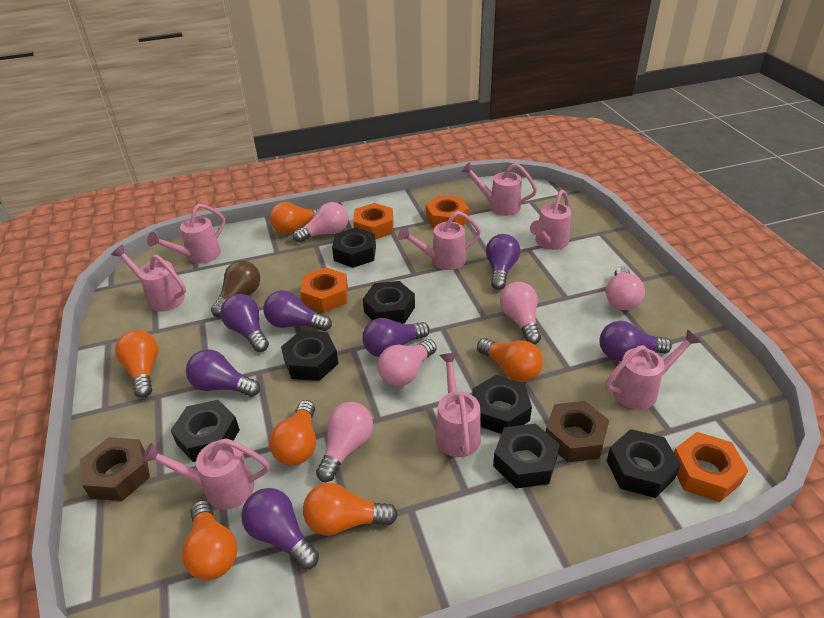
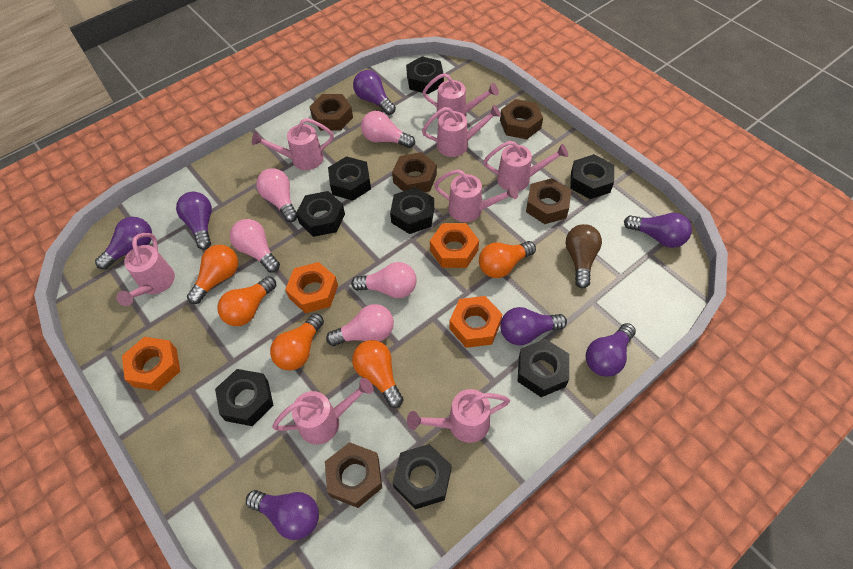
black nut: 7 -> 8
brown nut: 2 -> 5
orange light bulb: 6 -> 5

